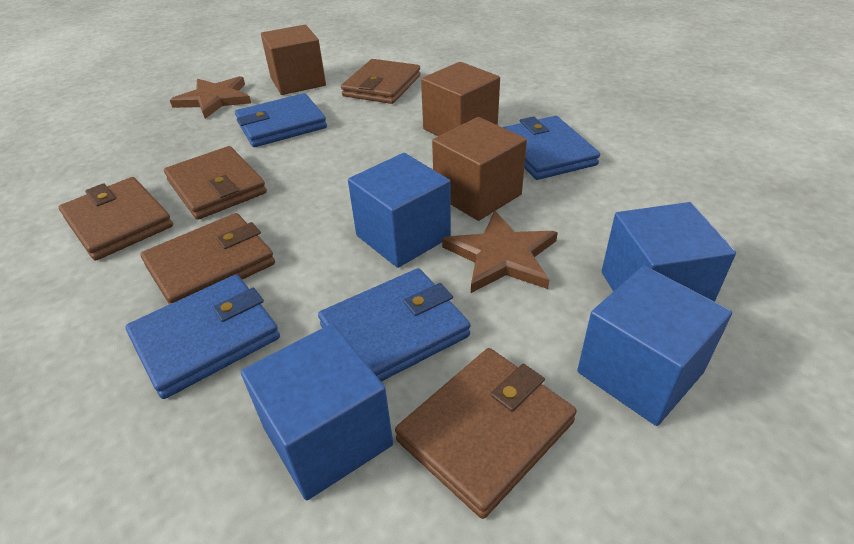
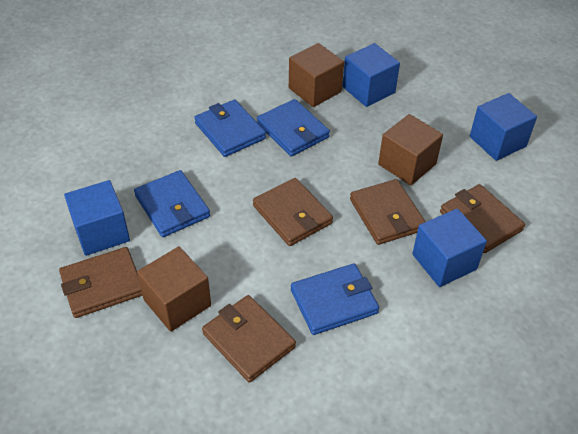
brown star: 2 -> 0

